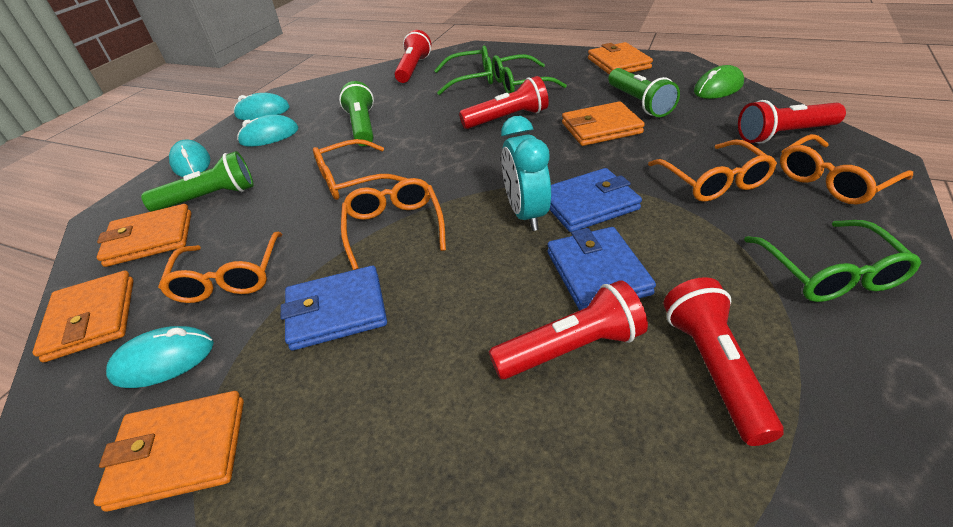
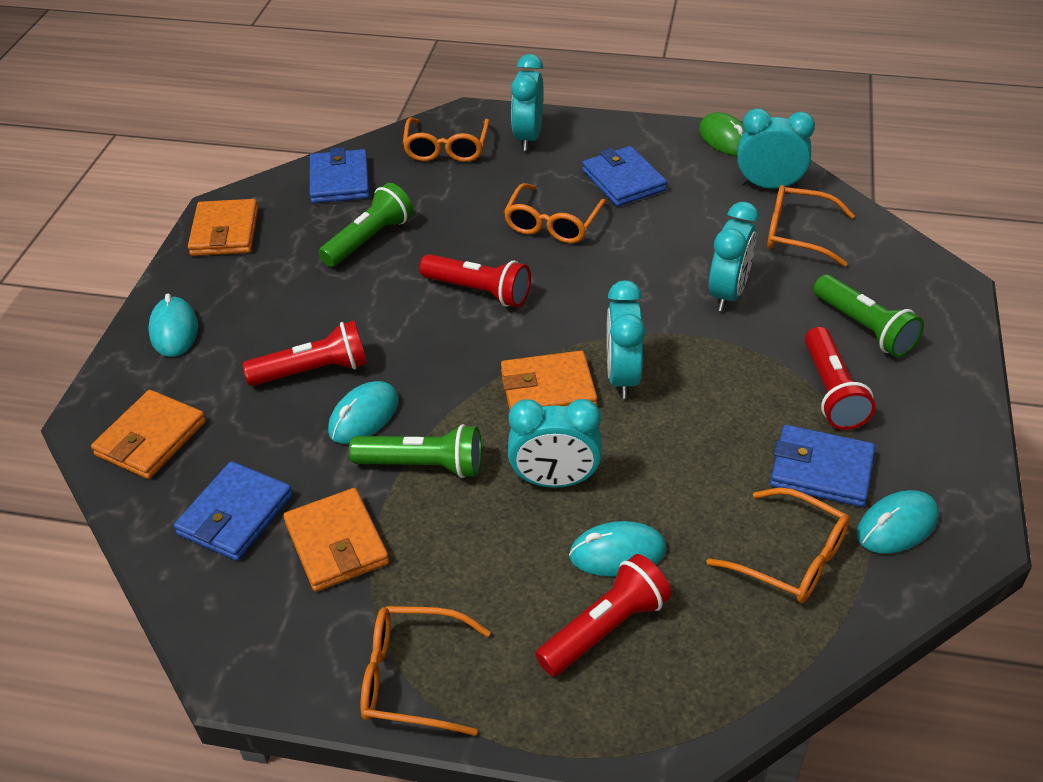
blue wallet: 3 -> 4
green glasses: 3 -> 0
orange wallet: 5 -> 4
red flashlight: 5 -> 4
turquoise clock: 1 -> 5

